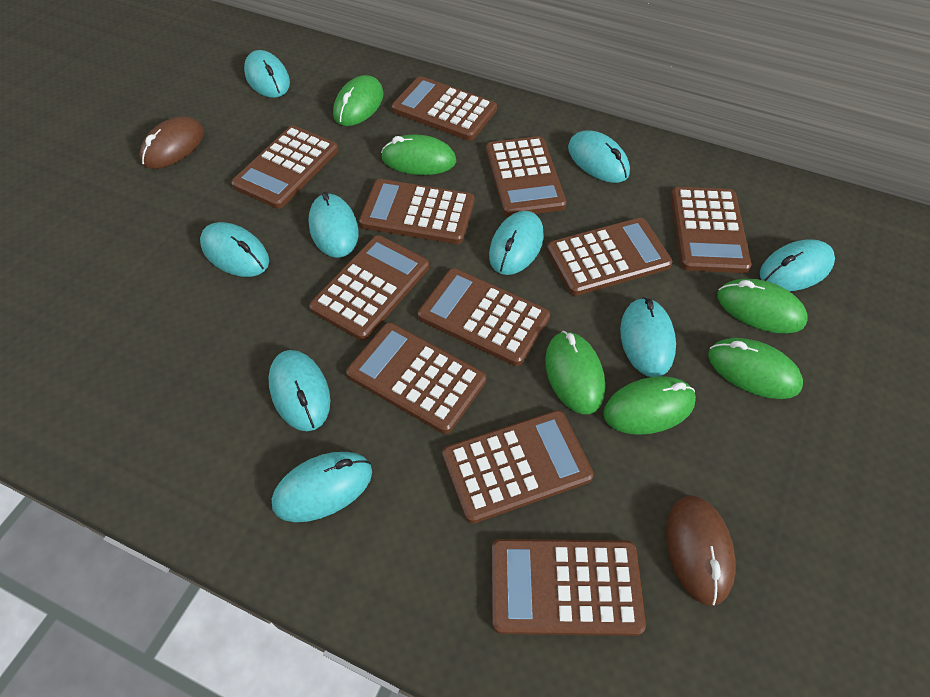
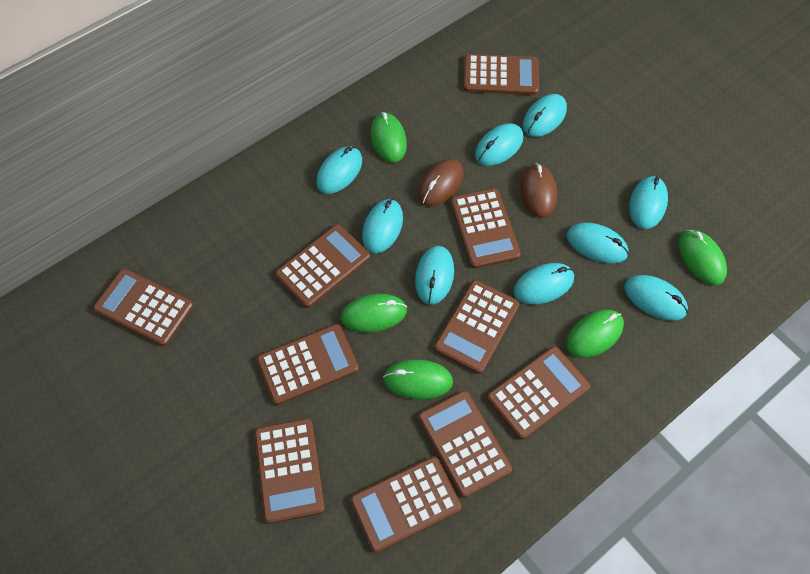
brown calculator: 11 -> 10
green mouse: 6 -> 5

